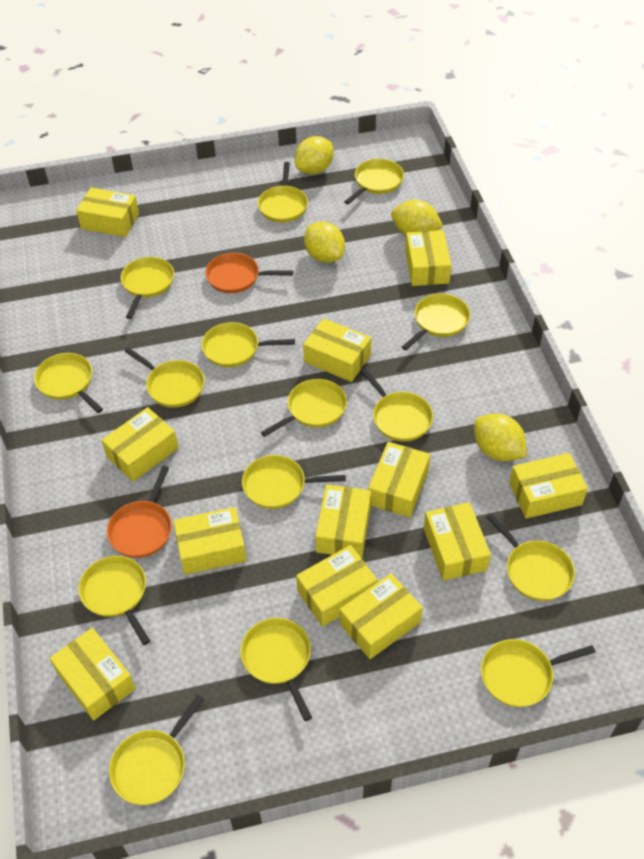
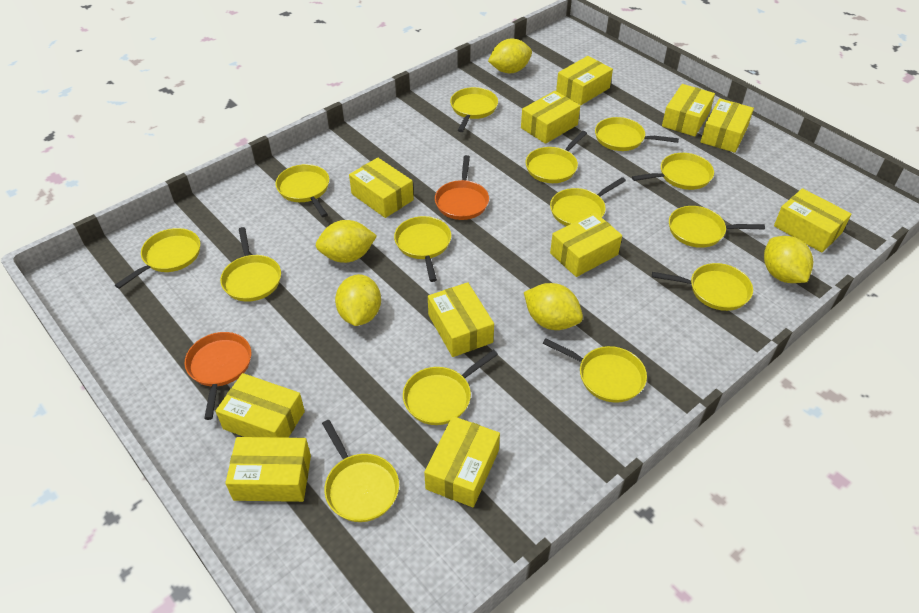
yellow box: 12 -> 11
yellow lemon: 4 -> 5
yellow pan: 15 -> 14

